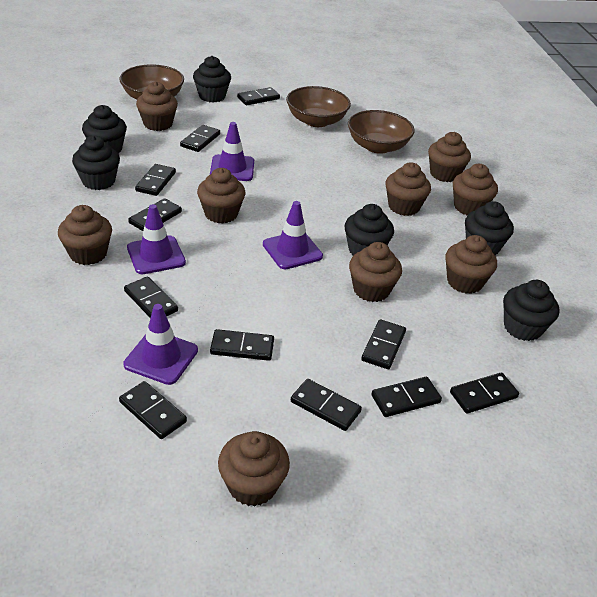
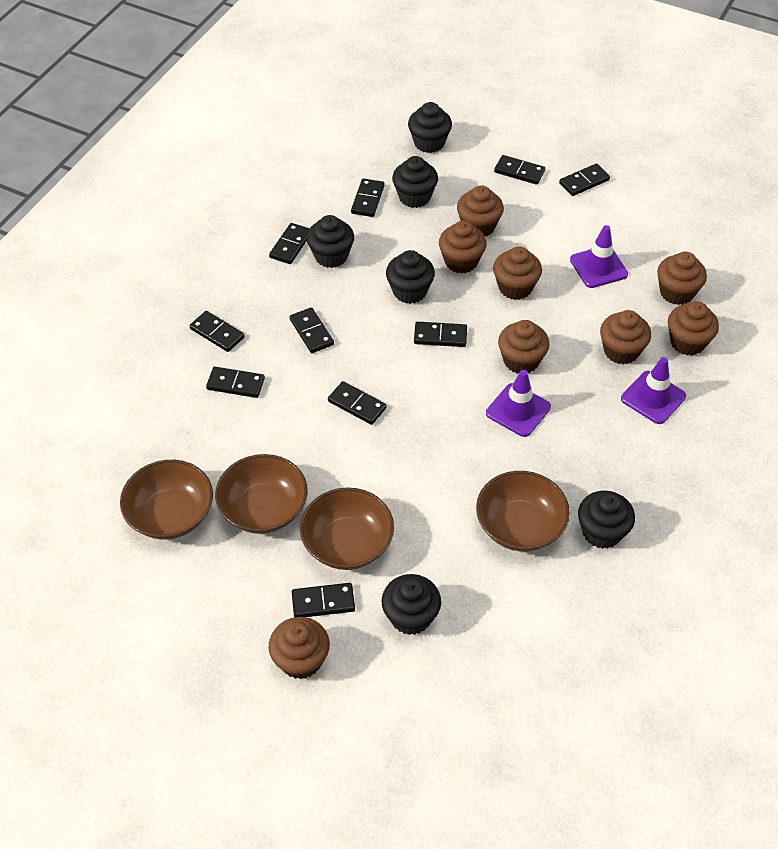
black domino: 11 -> 10
brown bowl: 3 -> 4
brown cupcake: 9 -> 8
purple traffic cone: 4 -> 3

